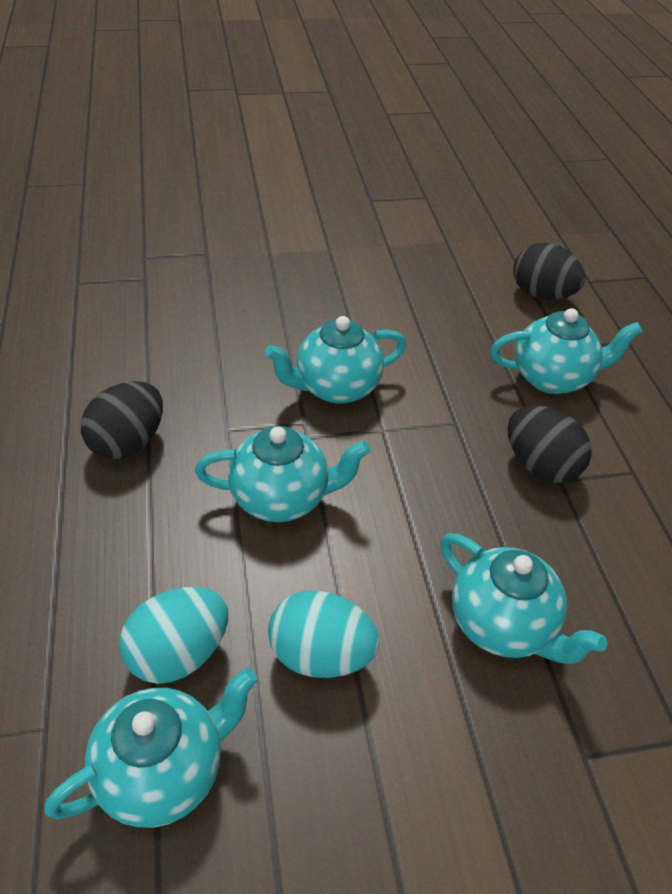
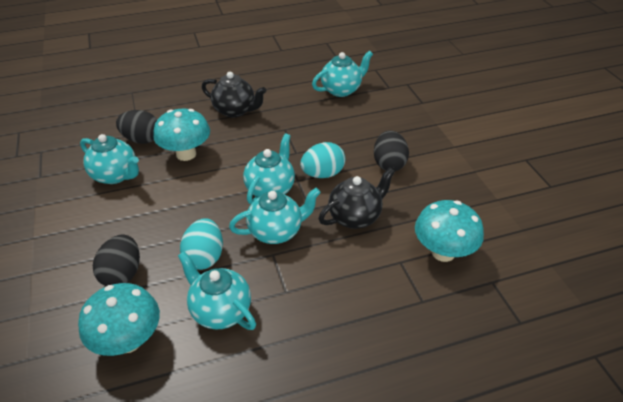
black teapot: 0 -> 2
turquoise mushroom: 0 -> 3

